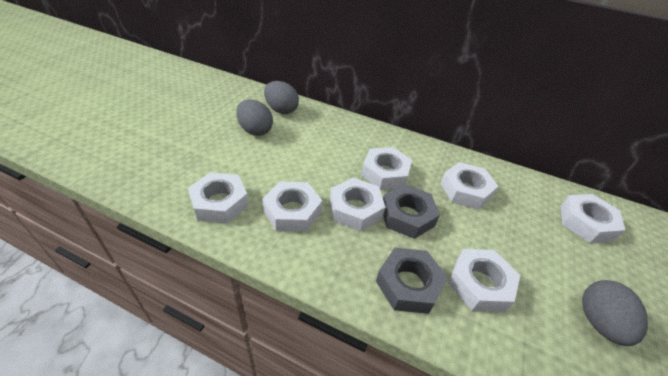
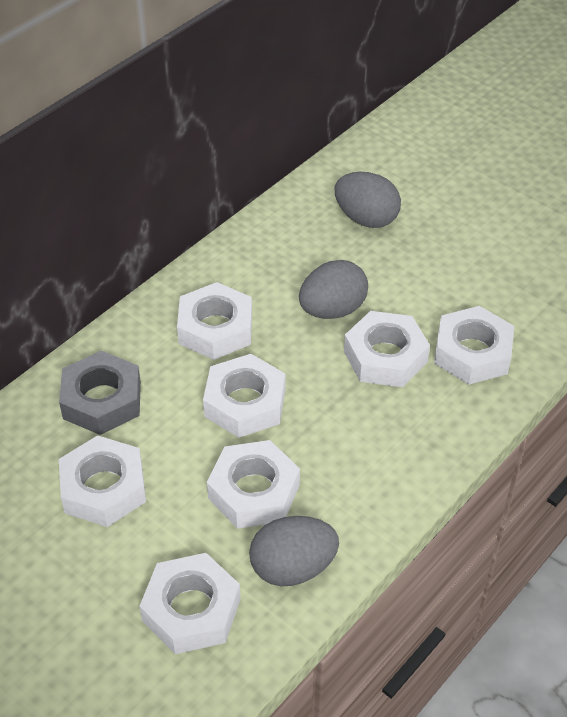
grey nut: 2 -> 1

